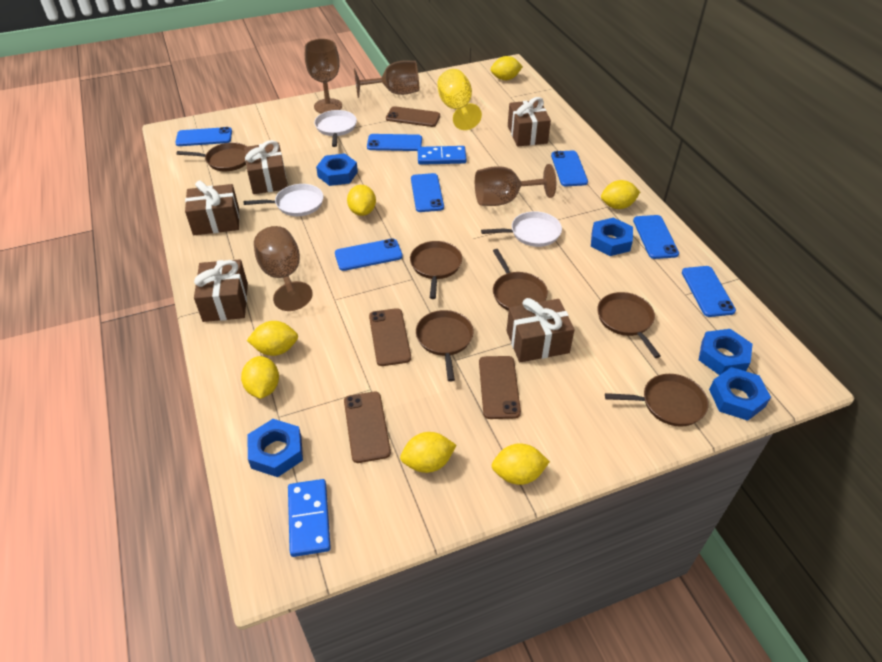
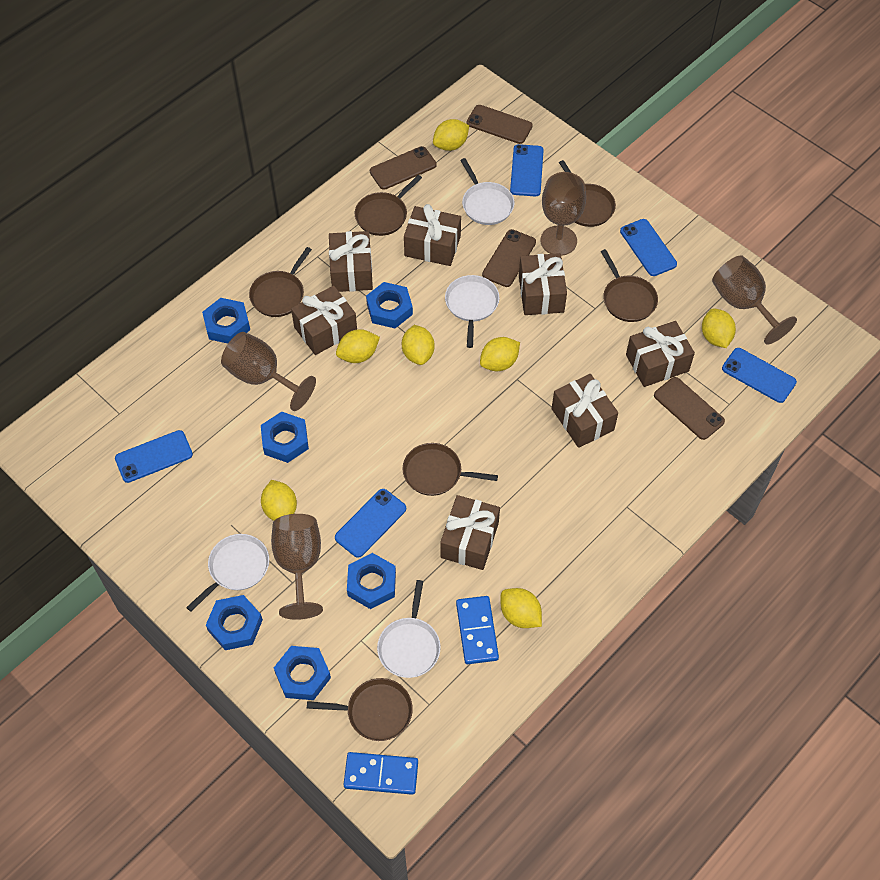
blue nut: 5 -> 6
blue phone: 7 -> 5
brown gift: 5 -> 7
white pan: 3 -> 4
yellow goblet: 1 -> 0

